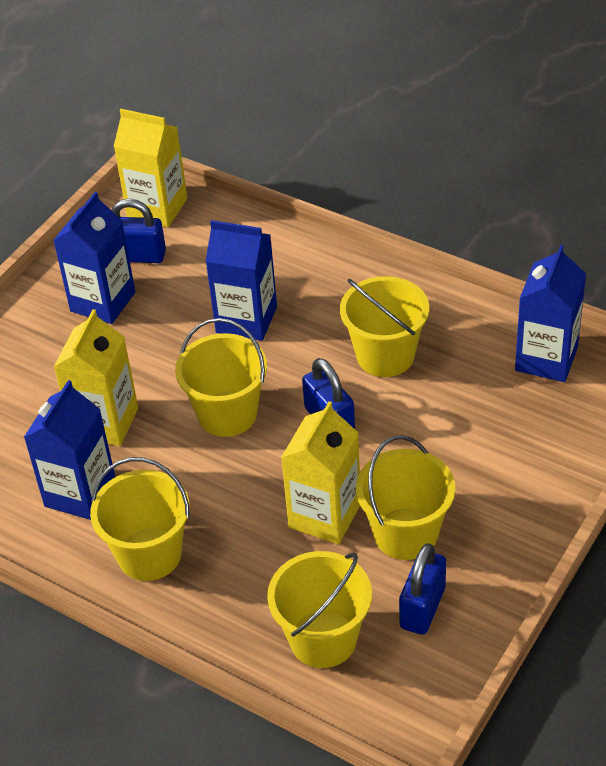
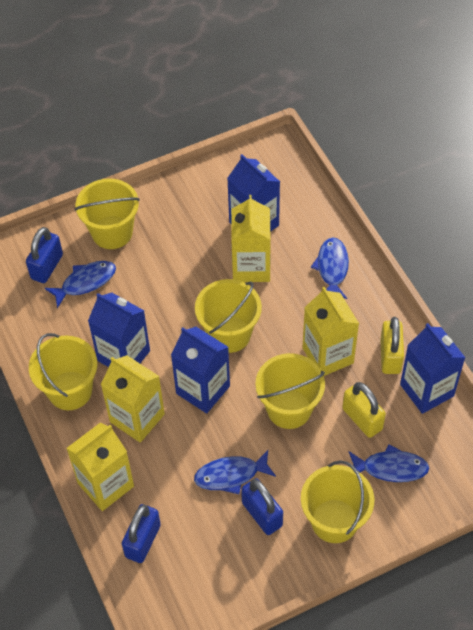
blue fish: 0 -> 4
yellow carton: 3 -> 4
yellow padlock: 0 -> 2

